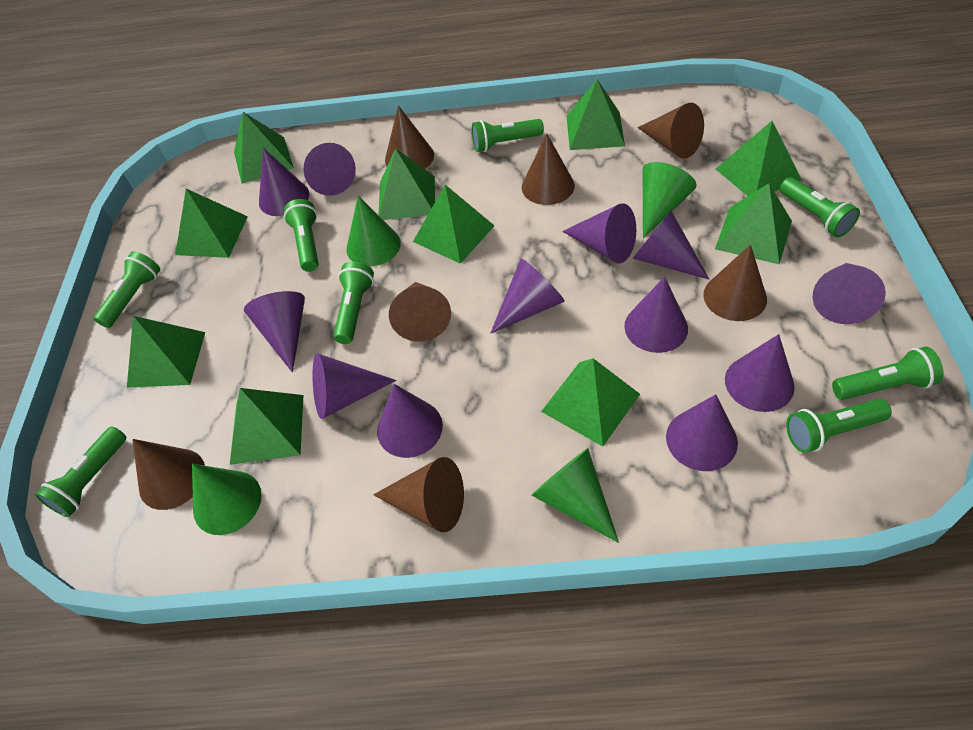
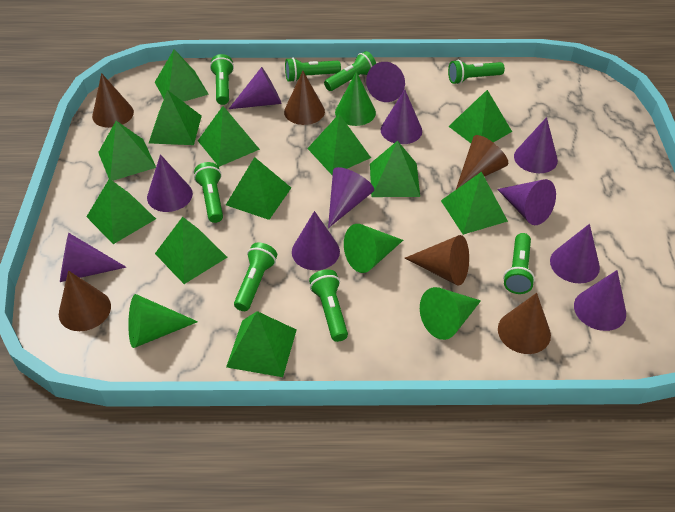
brown cone: 7 -> 6
green pyramid: 10 -> 12
purple cone: 12 -> 11

